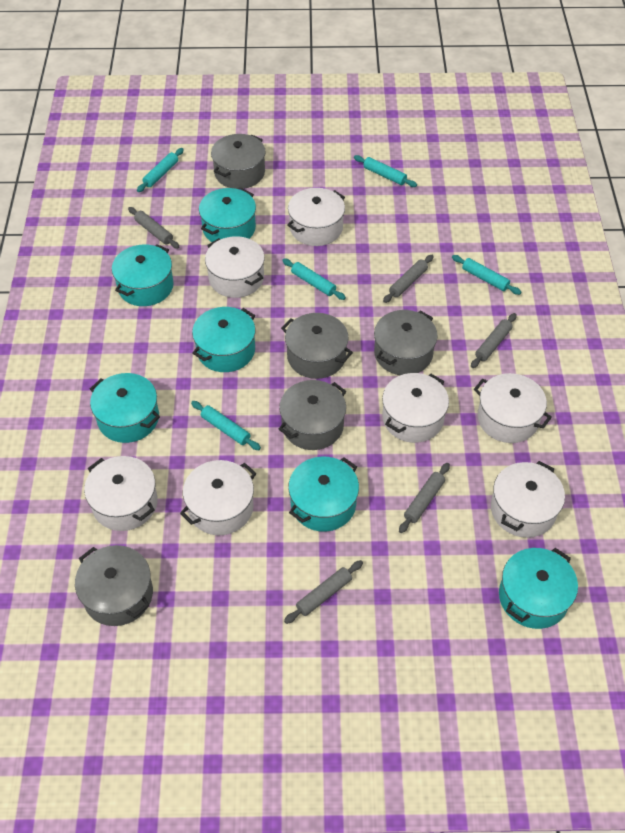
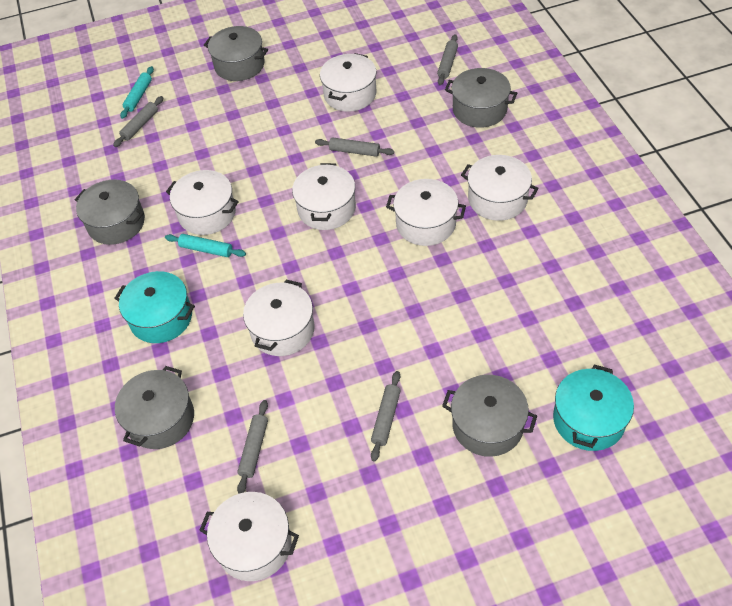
turquoise pot: 6 -> 2
turquoise rolling pin: 5 -> 2

